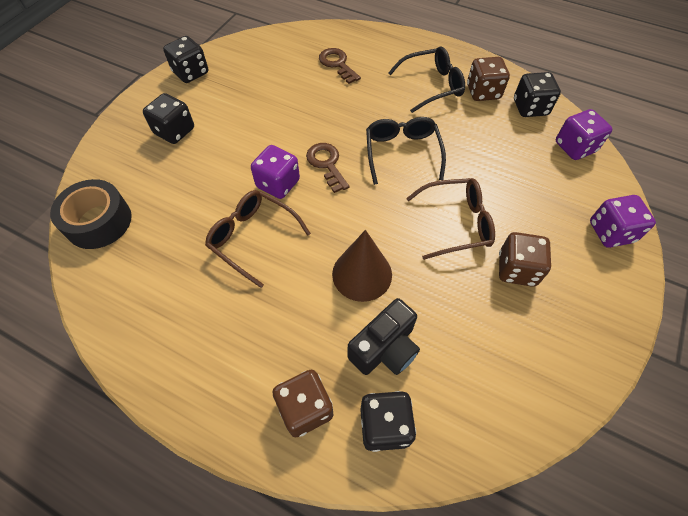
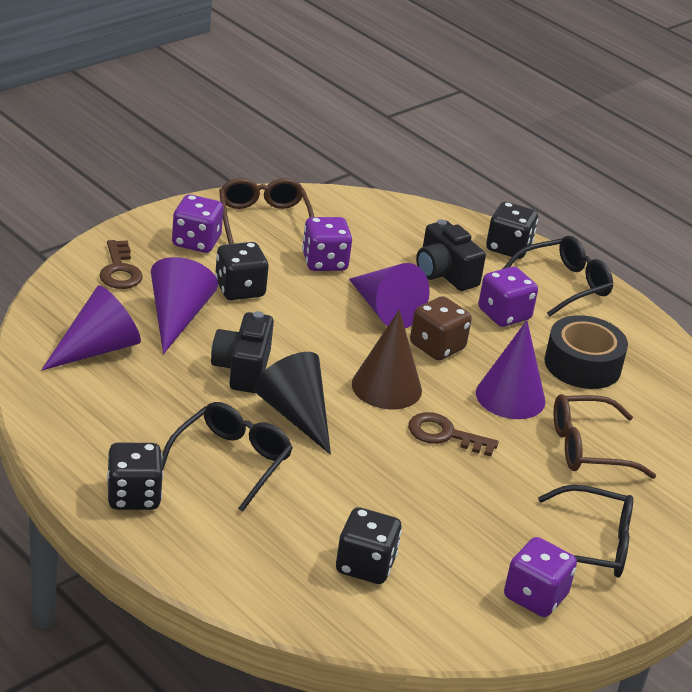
black camera: 1 -> 2
black cone: 0 -> 1
black glasses: 2 -> 3
brown dice: 3 -> 1
purple cone: 0 -> 4
purple dice: 3 -> 4

